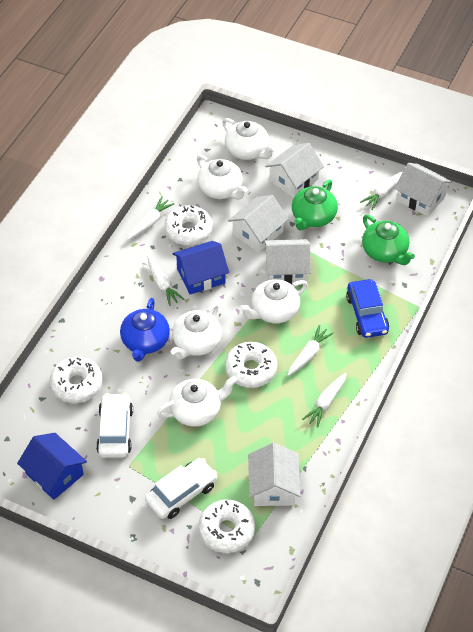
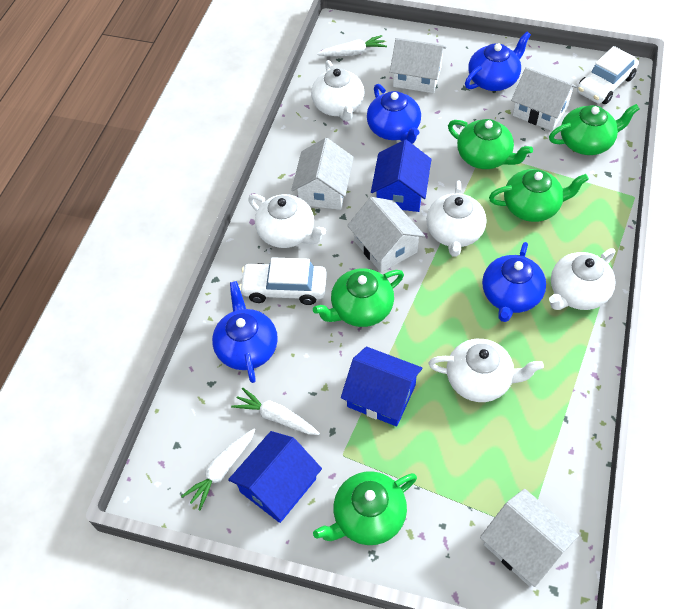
blue car: 1 -> 0
blue house: 2 -> 3
blue teapot: 1 -> 4
green teapot: 2 -> 5
white carrot: 5 -> 3
white donut: 4 -> 0

